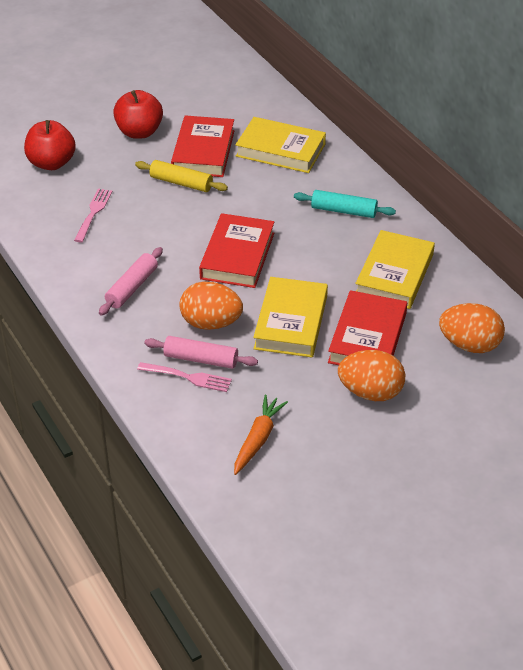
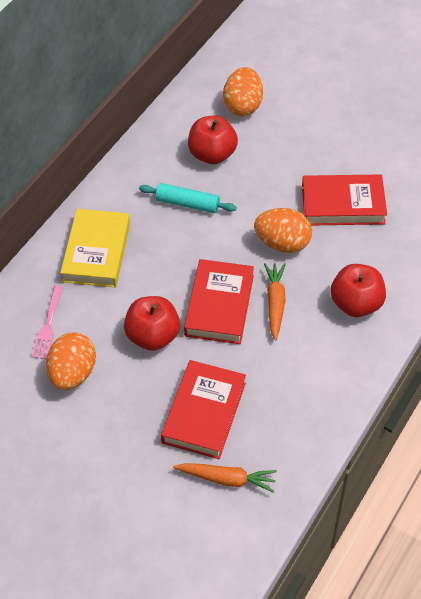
orange carrot: 1 -> 2
pink fork: 2 -> 1
pink rolling pin: 2 -> 0
red apple: 2 -> 3
yellow book: 3 -> 1
yellow rolling pin: 1 -> 0

